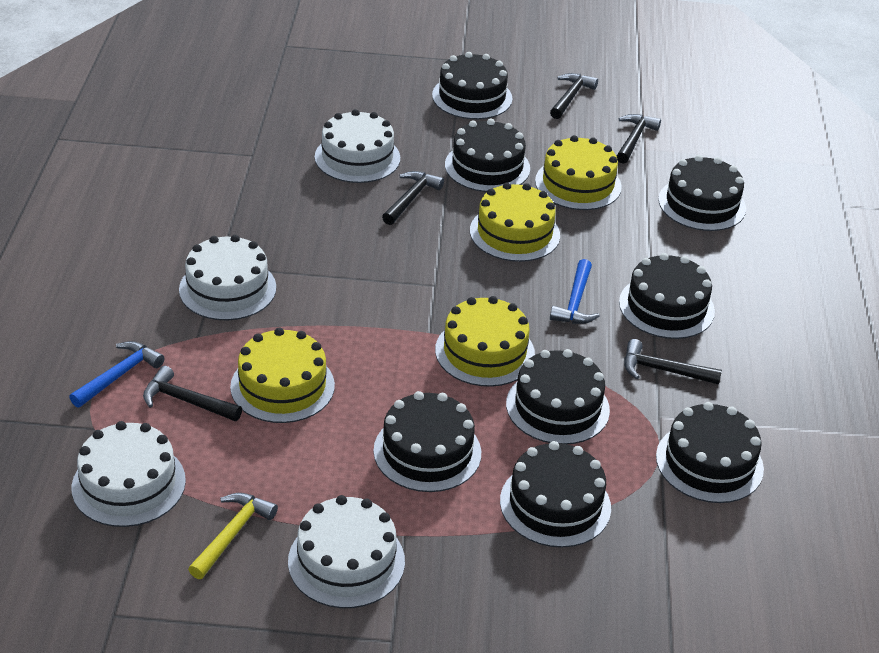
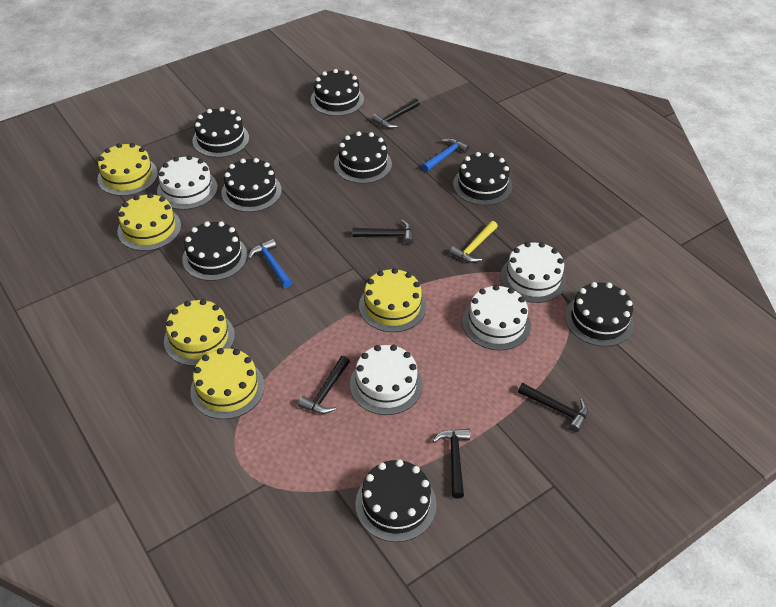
yellow cake: 4 -> 5

